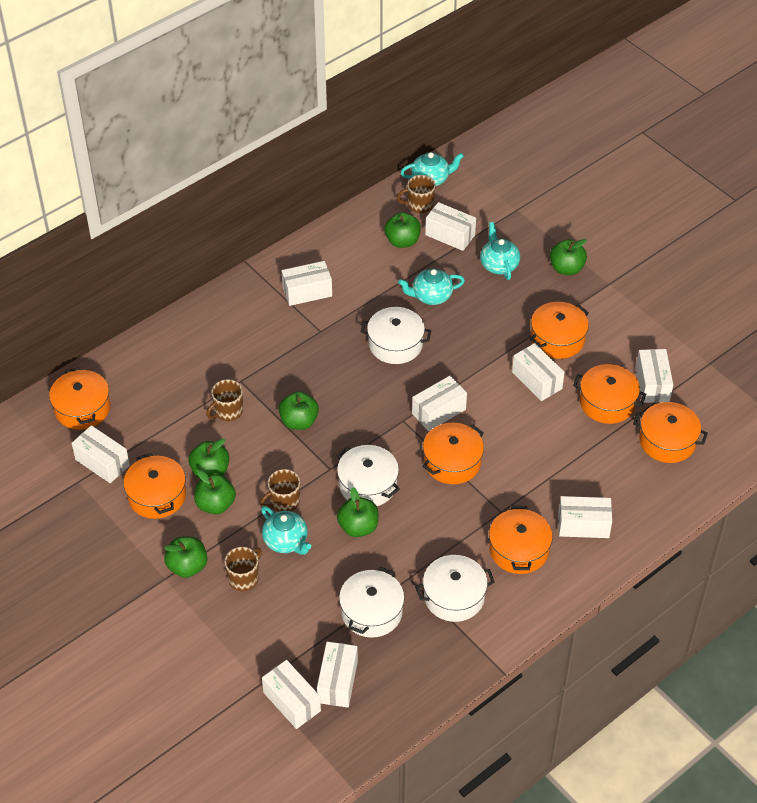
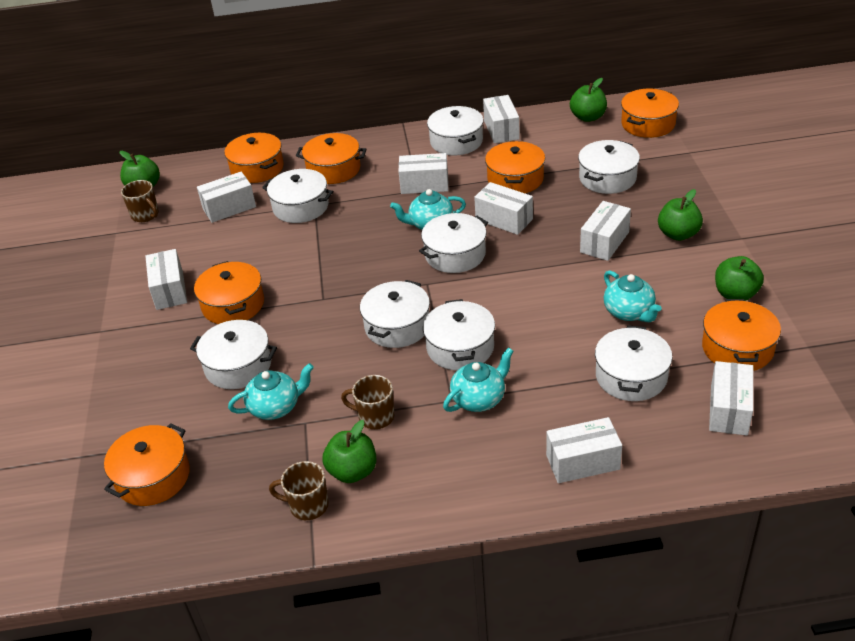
brown mug: 4 -> 3
green apple: 7 -> 5
white box: 9 -> 8
white pot: 4 -> 8

